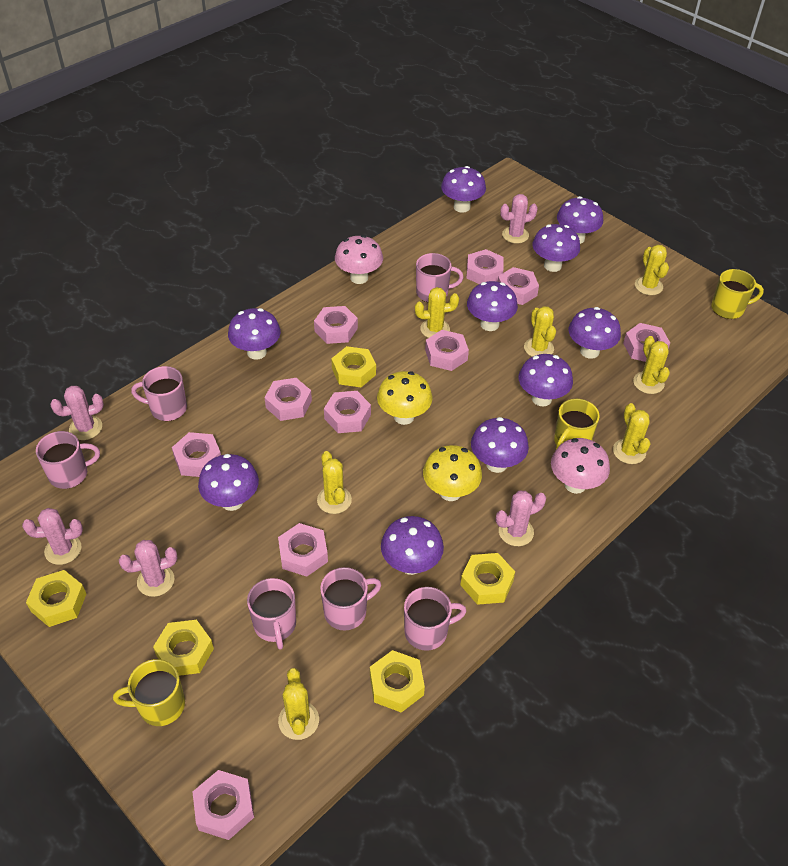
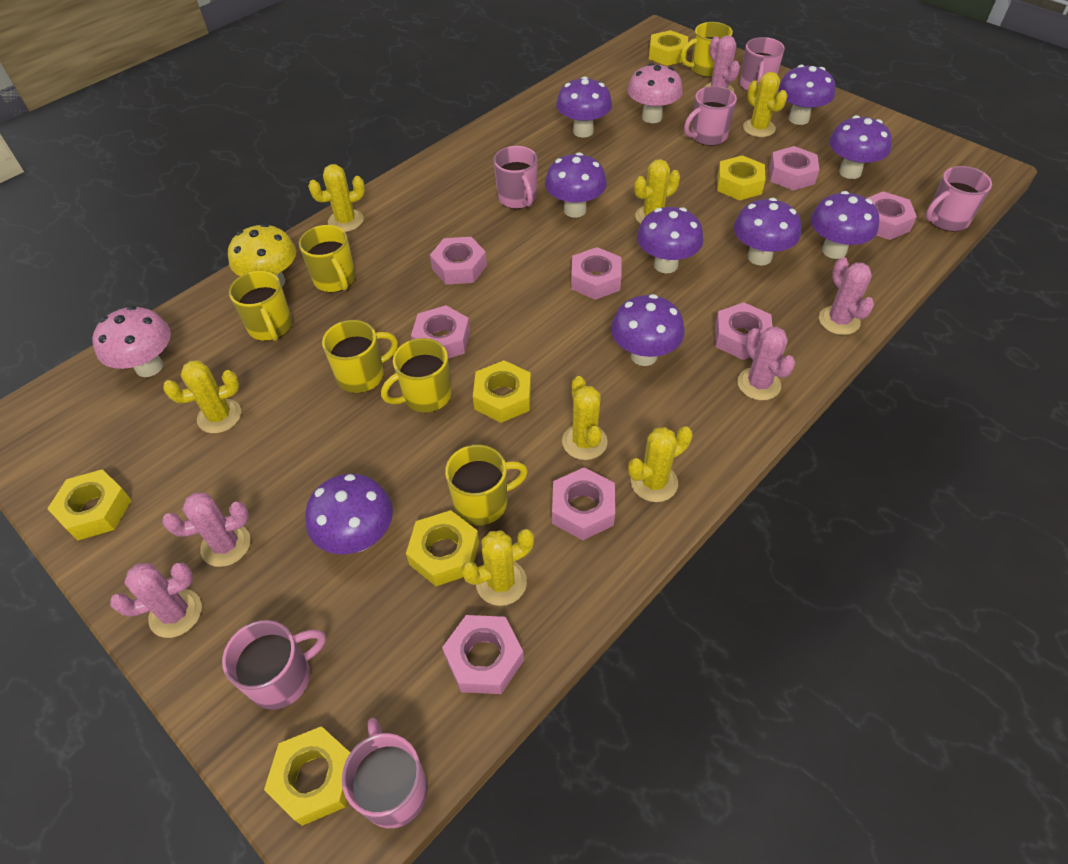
pink nut: 10 -> 8
purple mushroom: 10 -> 9
yellow mug: 3 -> 6
yellow mushroom: 2 -> 1
yellow nut: 5 -> 6

